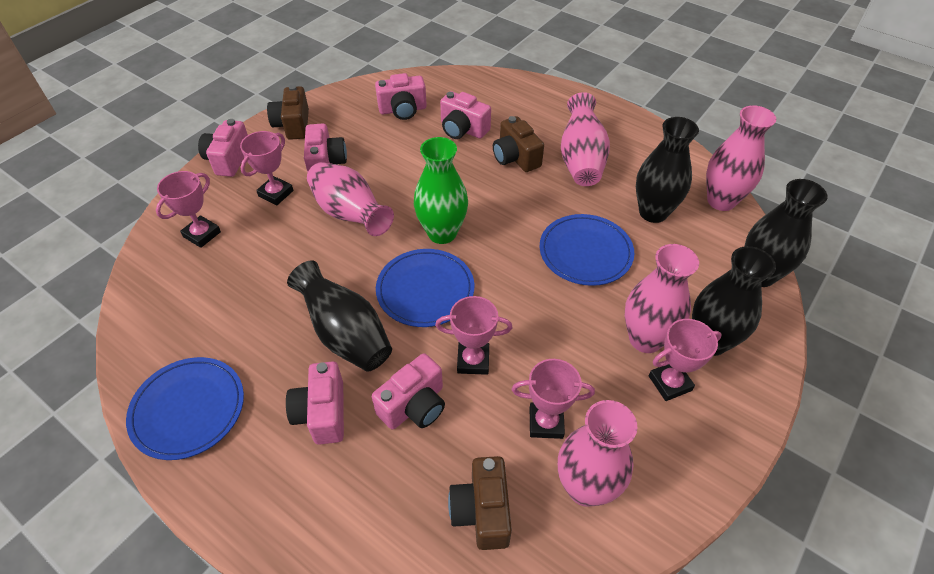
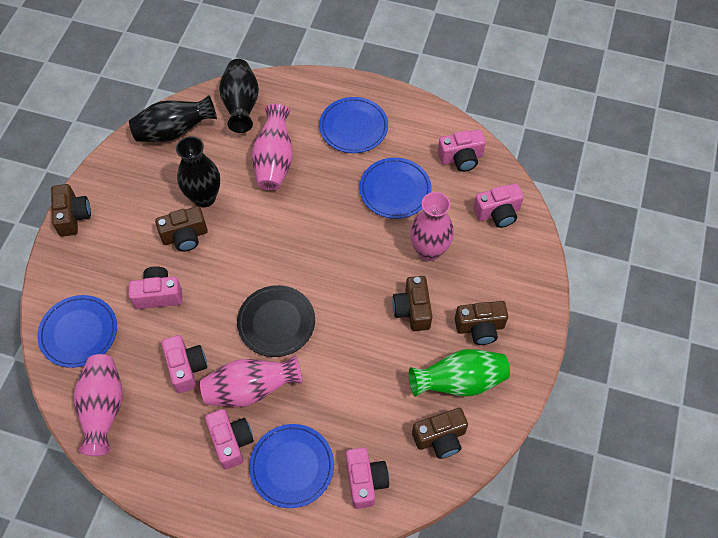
black plate: 0 -> 1
black vase: 4 -> 3
blue plate: 3 -> 4
brown camera: 3 -> 5
pink trophy: 5 -> 0
pink vase: 5 -> 4

